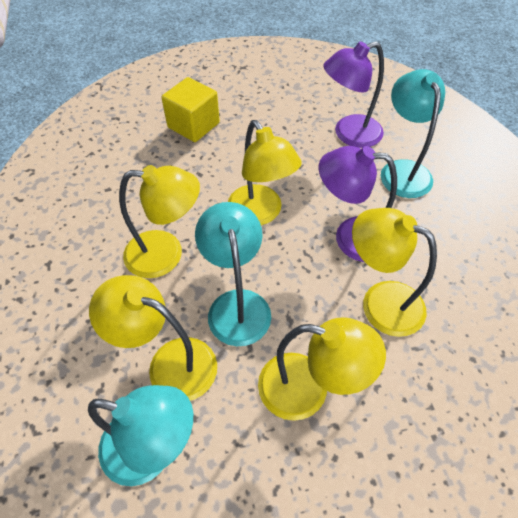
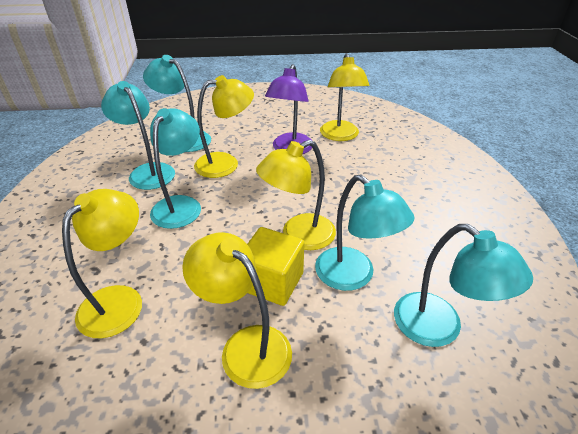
purple lamp: 2 -> 1
turquoise lamp: 3 -> 5

